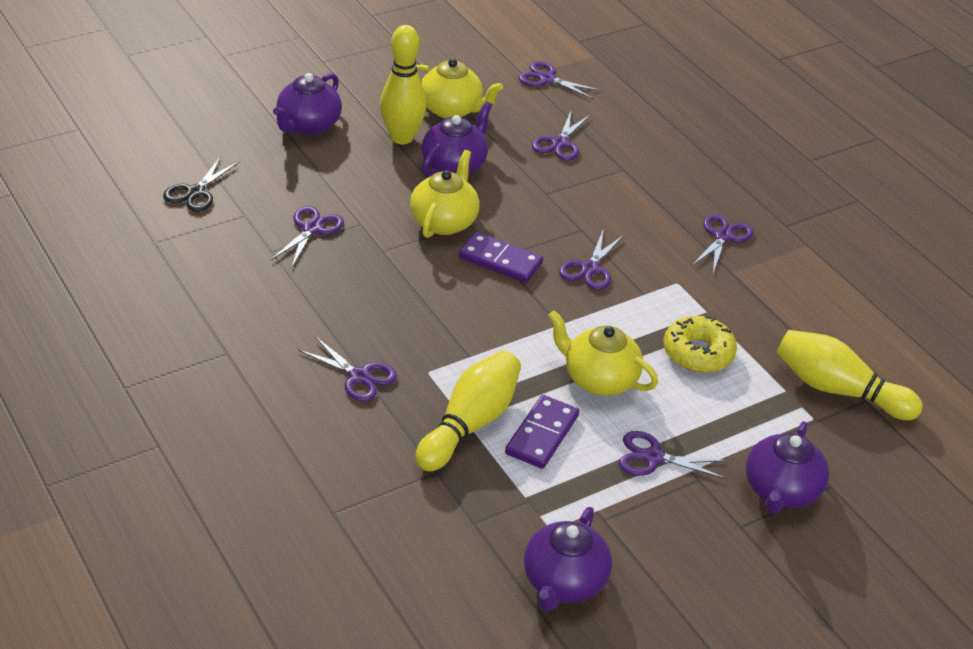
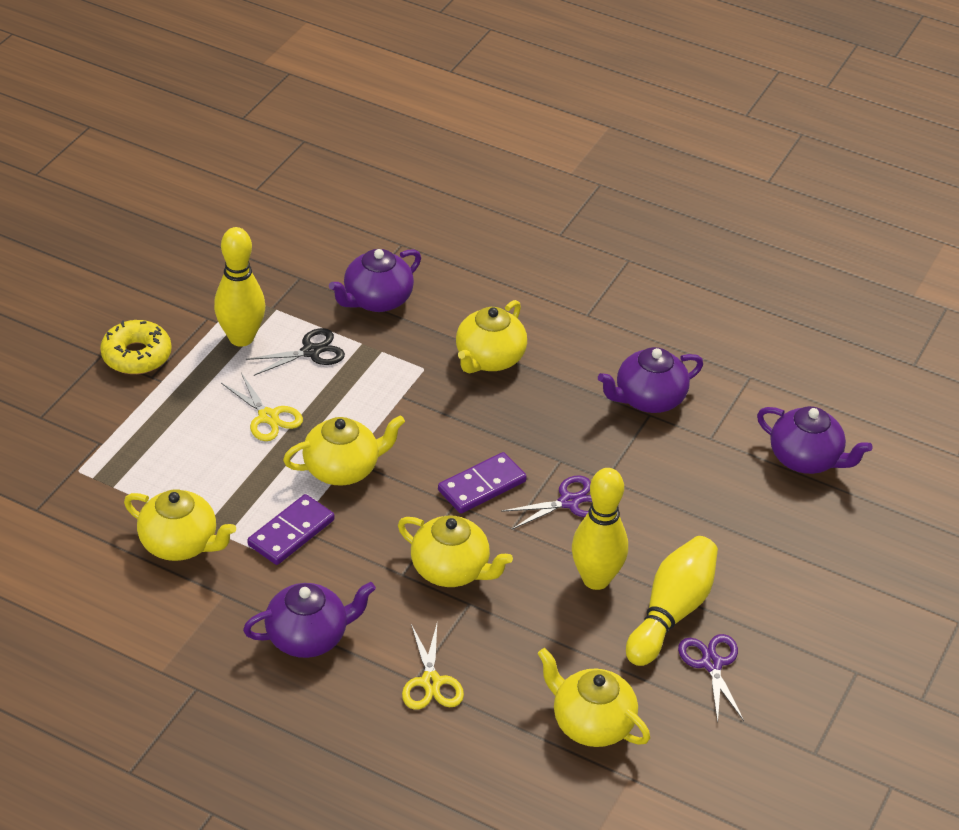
purple scissors: 7 -> 2
yellow scissors: 0 -> 2
yellow teapot: 3 -> 5

